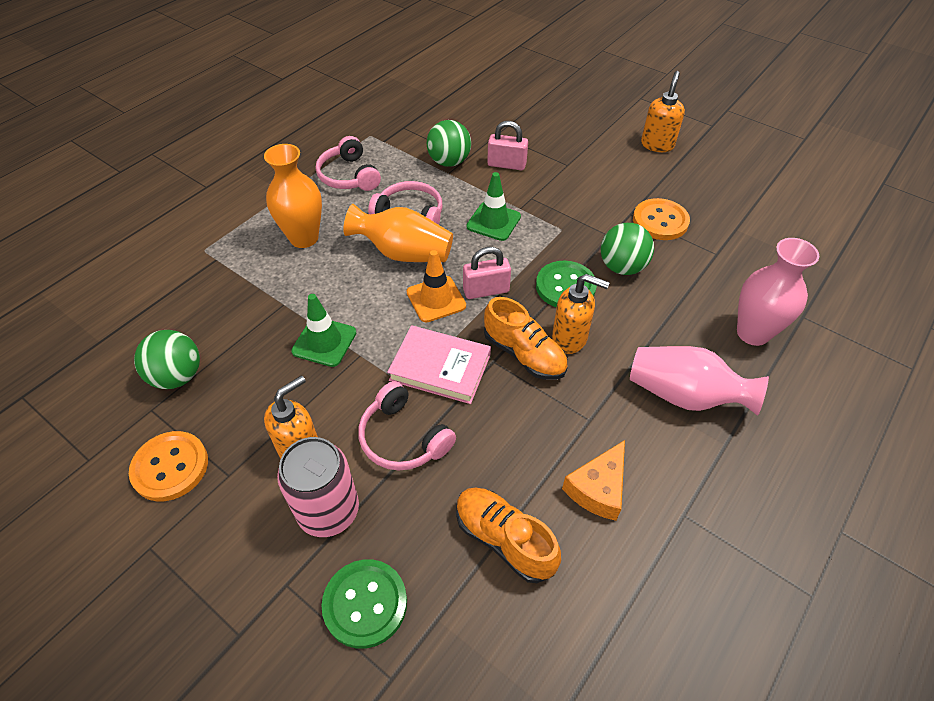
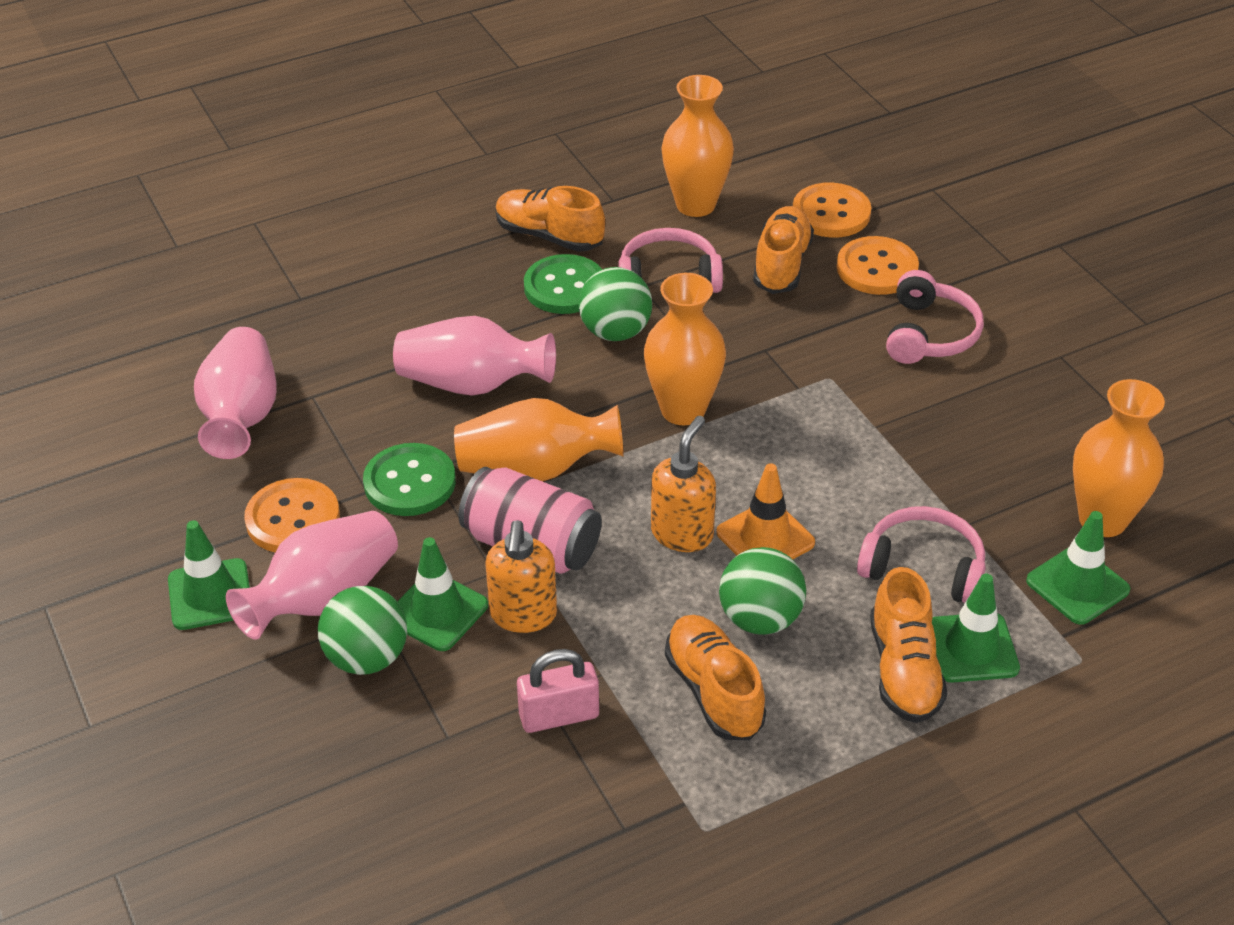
green traffic cone: 2 -> 4
orange button: 2 -> 3
orange cheese: 1 -> 0
orange shoe: 2 -> 4
orange soap dispenser: 3 -> 2
orange vase: 2 -> 4
pink book: 1 -> 0
pink padlock: 2 -> 1
pink vase: 2 -> 3

